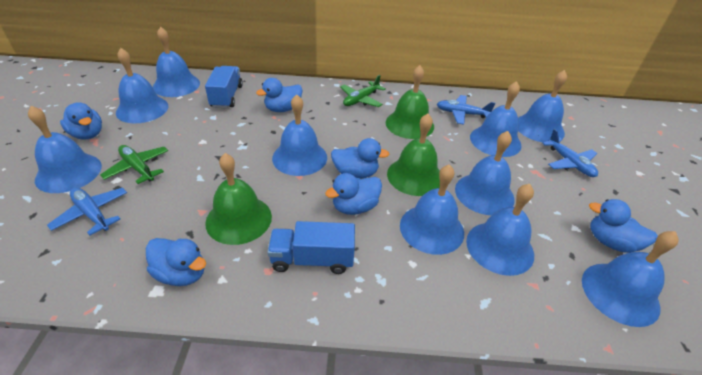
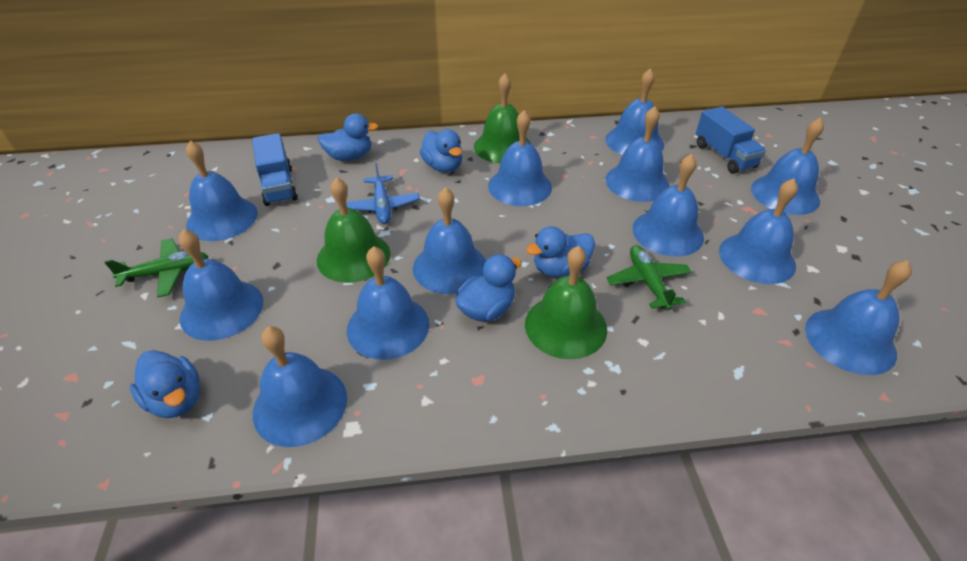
blue bell: 10 -> 12
blue duck: 6 -> 5
blue plane: 3 -> 1

